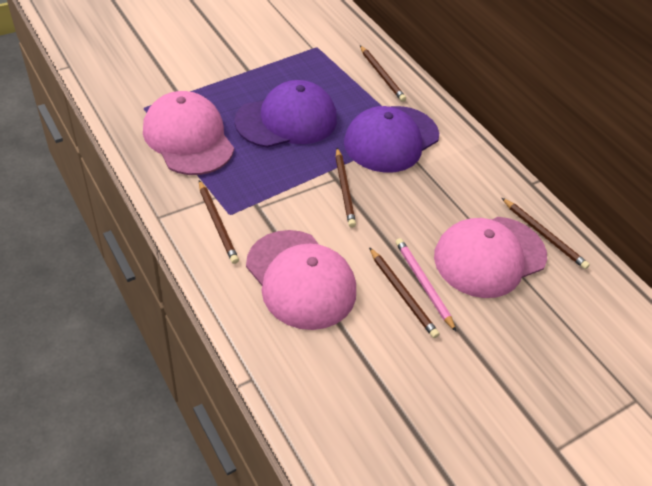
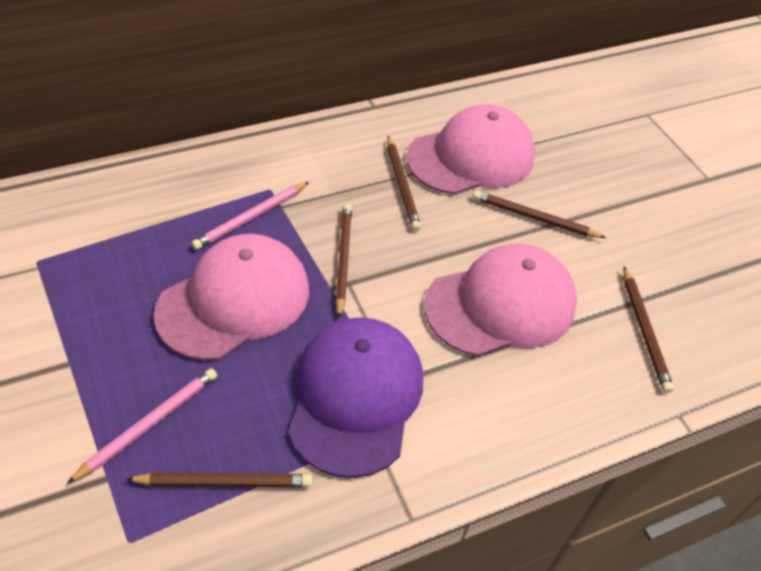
pink pencil: 1 -> 2
purple cap: 2 -> 1

